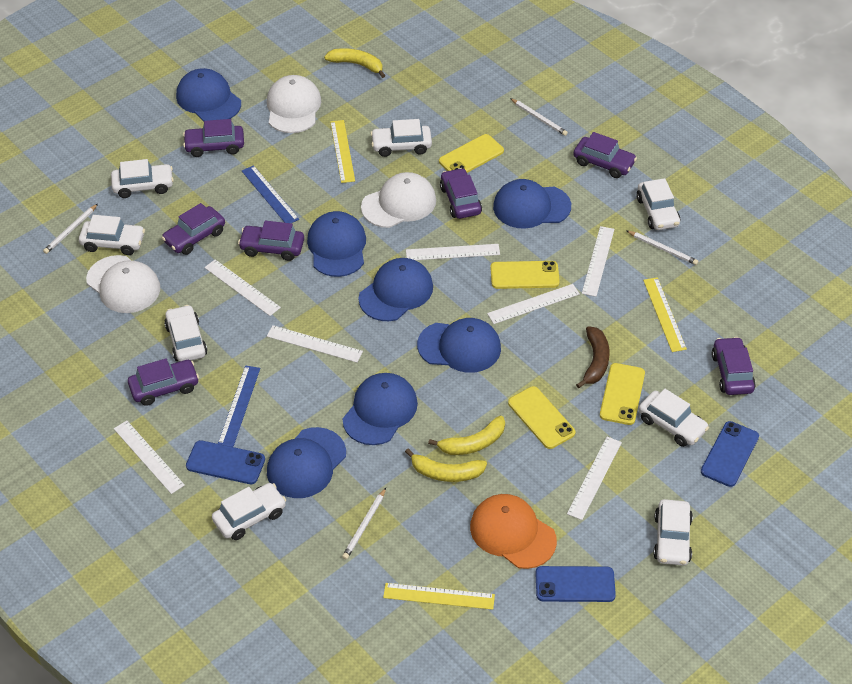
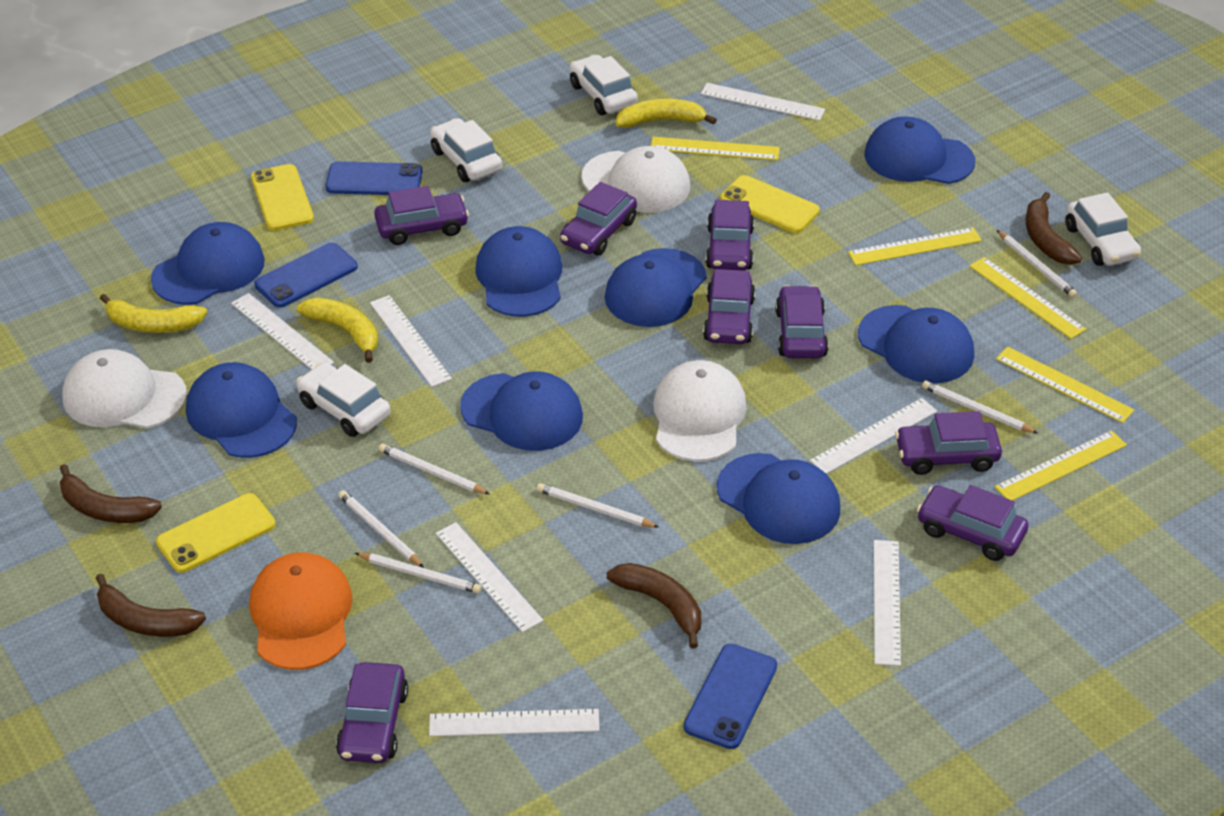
blue cap: 7 -> 8
blue ruler: 2 -> 0
brown banana: 1 -> 4
purple car: 7 -> 8
white car: 8 -> 4
white pencil: 4 -> 6
yellow phone: 4 -> 3
yellow ruler: 3 -> 5

